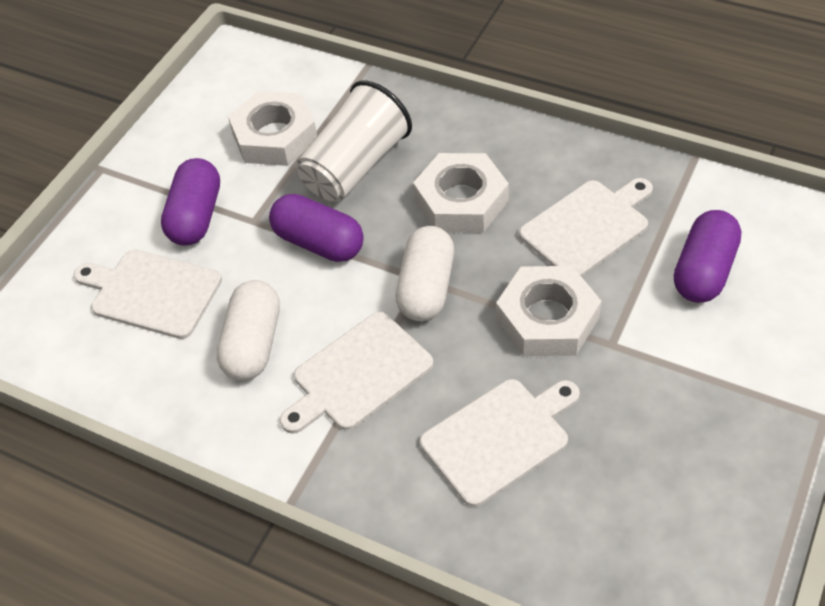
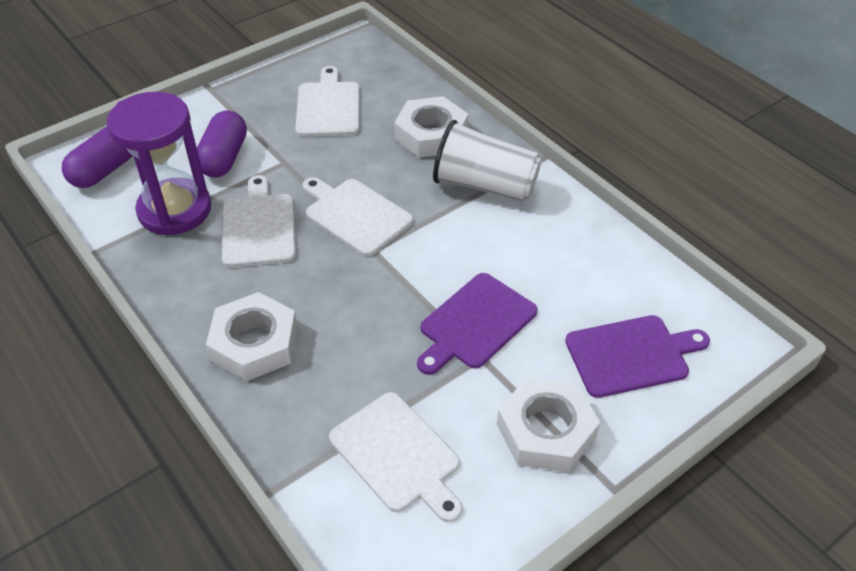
purple capsule: 3 -> 2
purple cutting board: 0 -> 2
purple hourglass: 0 -> 1
white capsule: 2 -> 0

